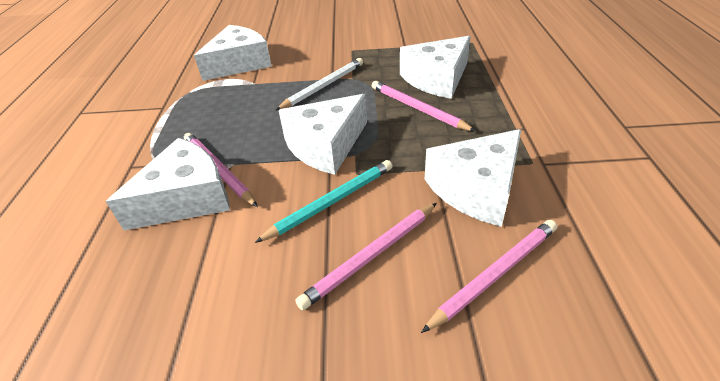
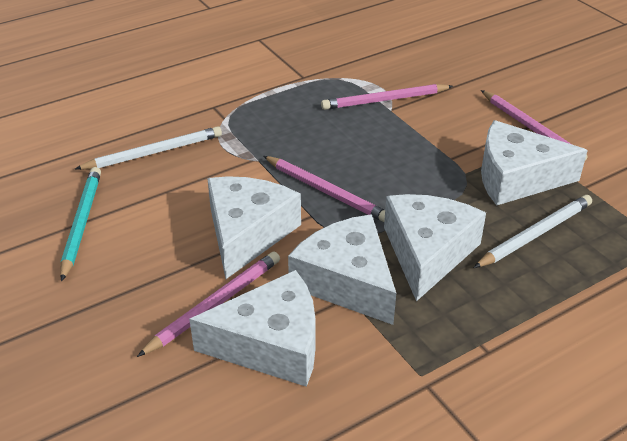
white pencil: 1 -> 2

